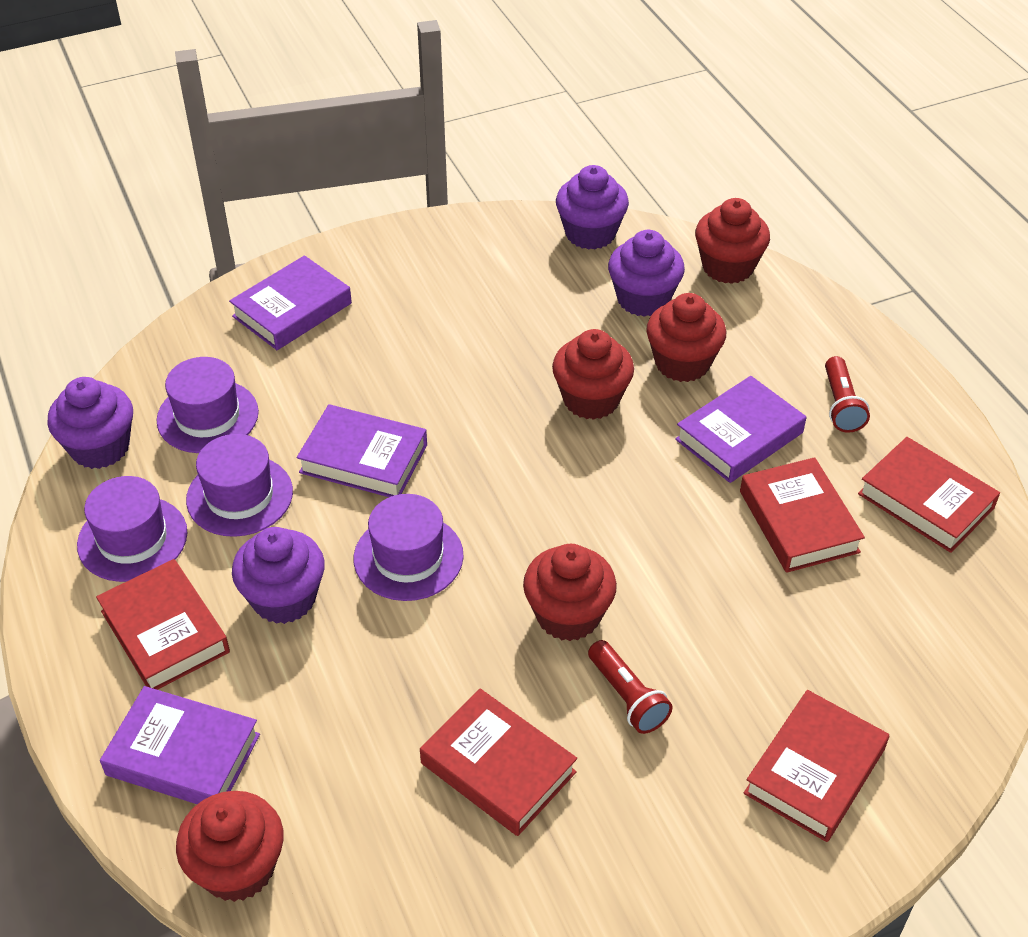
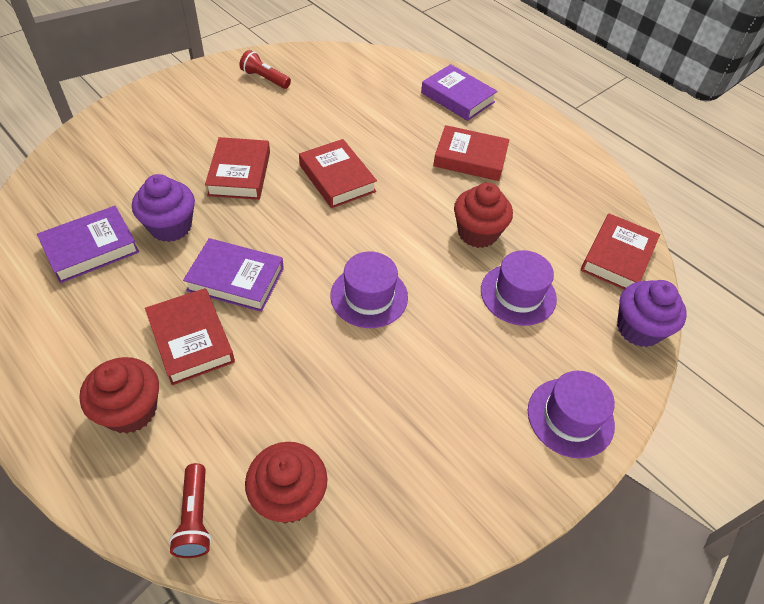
purple book: 4 -> 3
purple cupcake: 4 -> 2
purple hat: 4 -> 3
red cupcake: 5 -> 3

